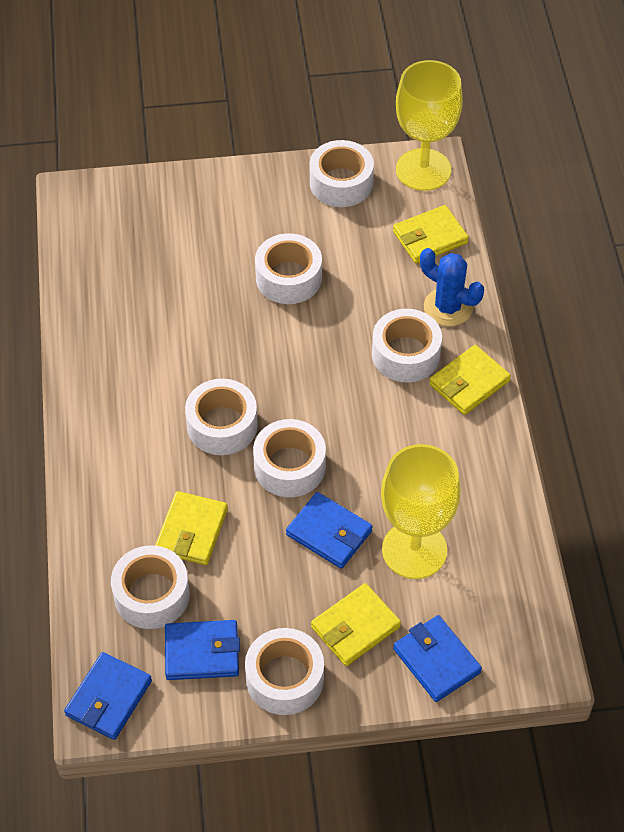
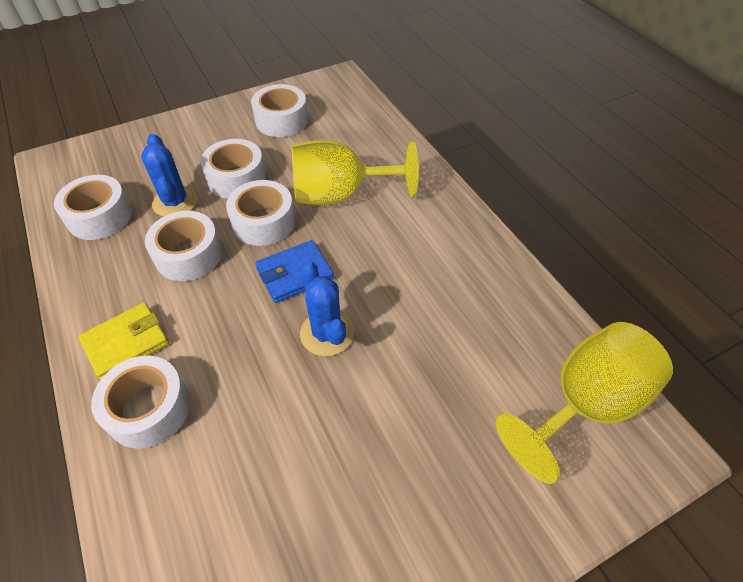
blue cactus: 1 -> 2
blue wallet: 4 -> 1
white tape: 7 -> 6
yellow wallet: 4 -> 1

